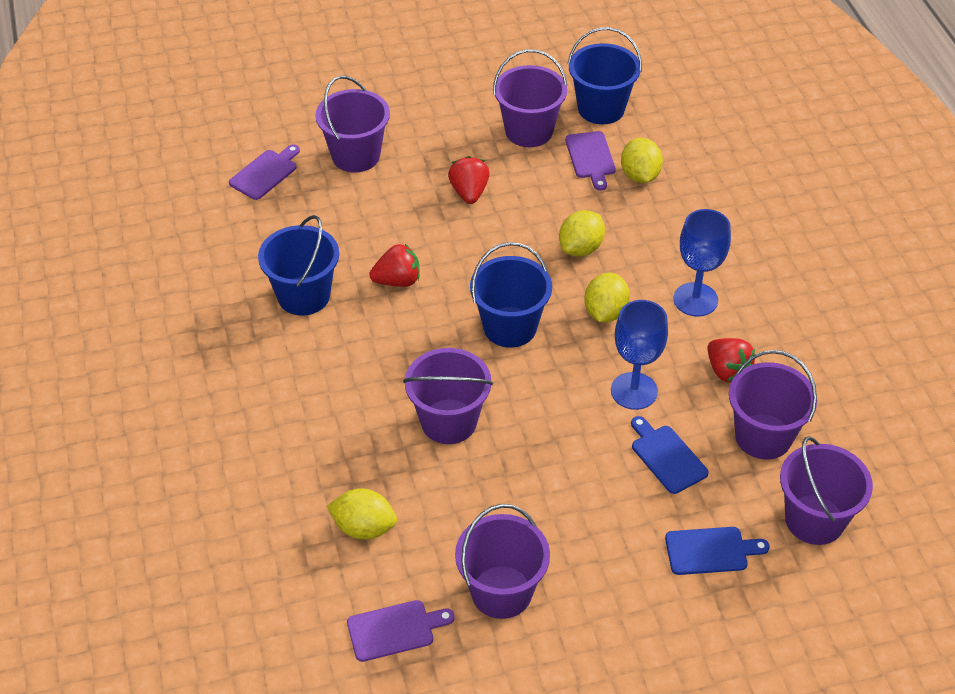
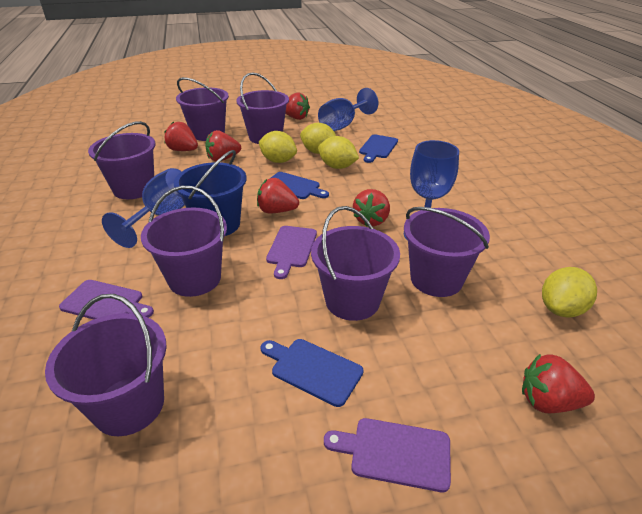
blue bucket: 3 -> 1
blue cutting board: 2 -> 3
blue goblet: 2 -> 3
purple bucket: 6 -> 7
red strawberry: 3 -> 6

